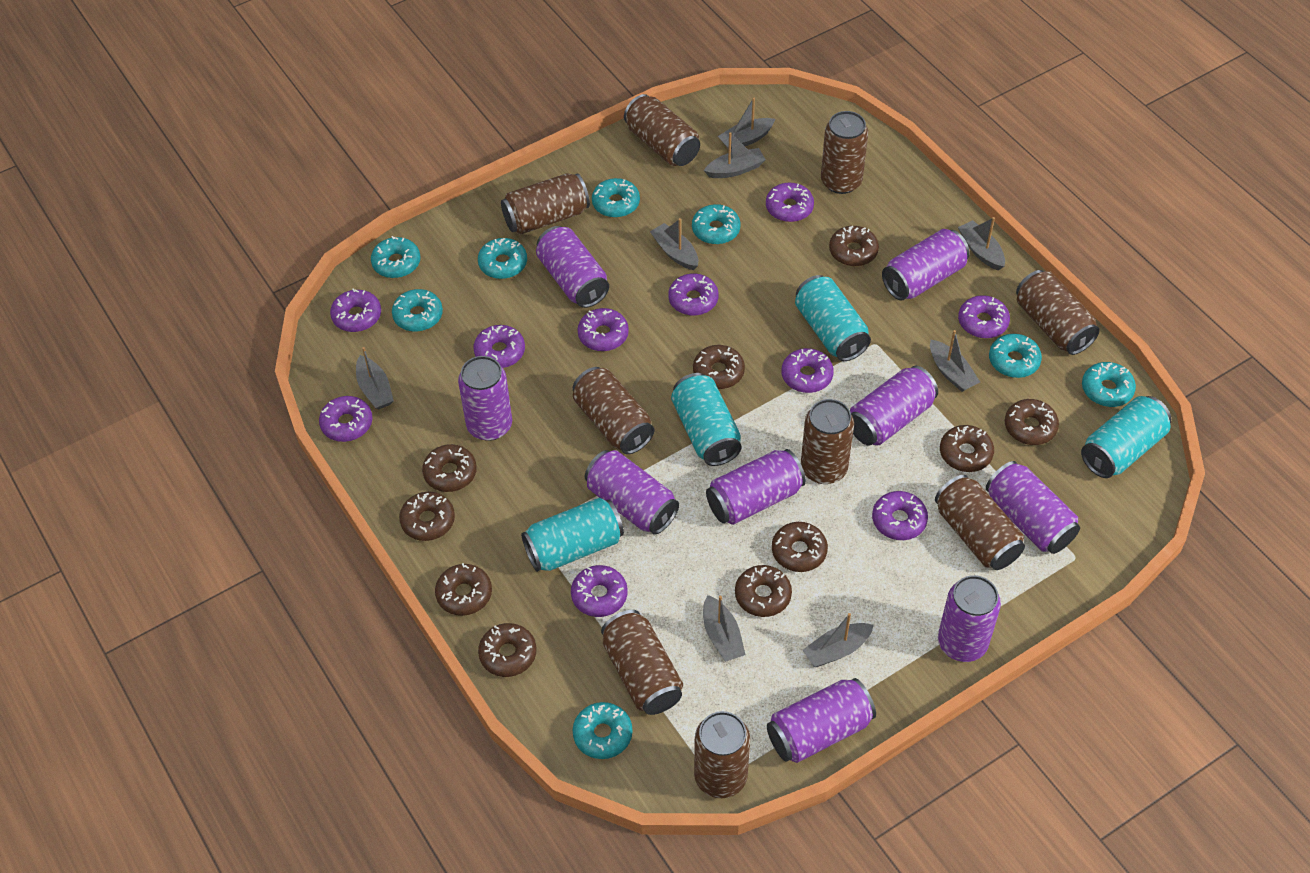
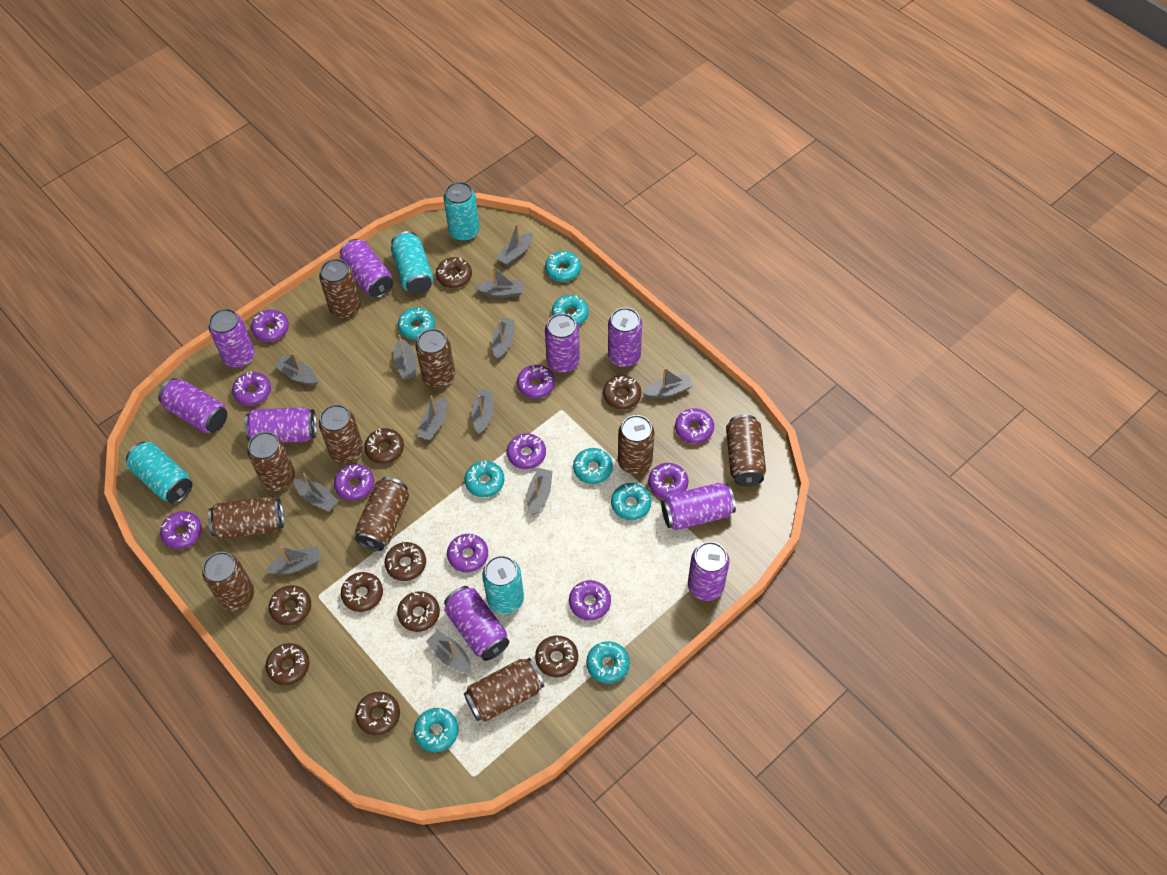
brown can: 9 -> 10
grey boat: 8 -> 12

